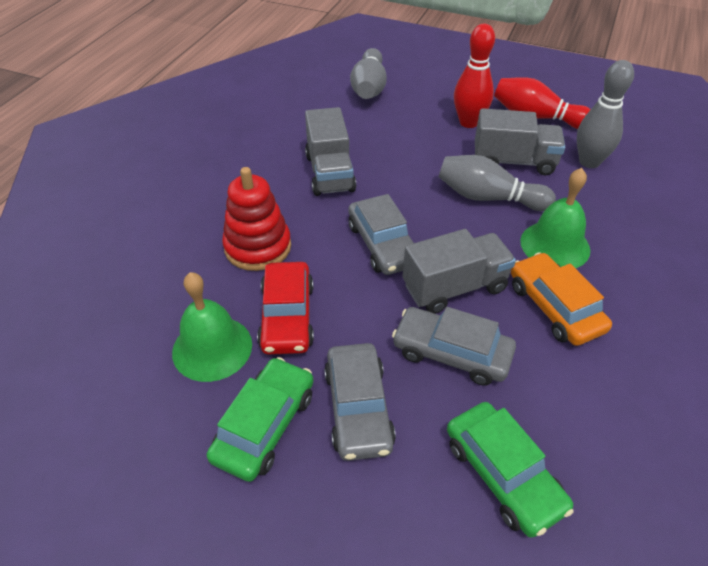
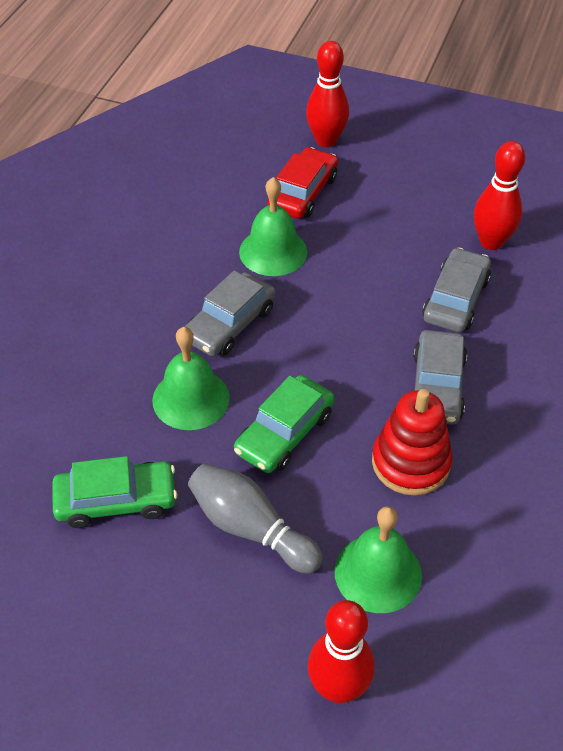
green bell: 2 -> 3
grey bowling pin: 3 -> 1
grey truck: 3 -> 0
orange car: 1 -> 0
red bowling pin: 2 -> 3

